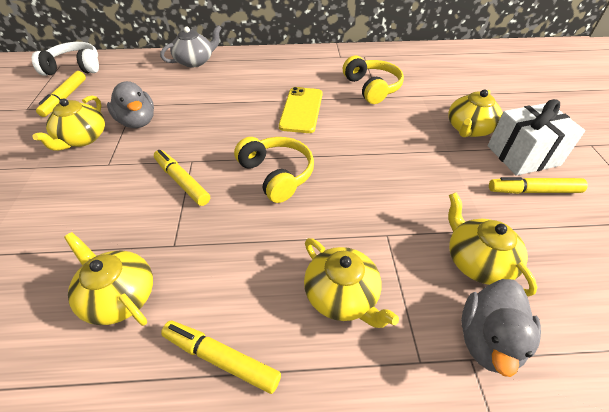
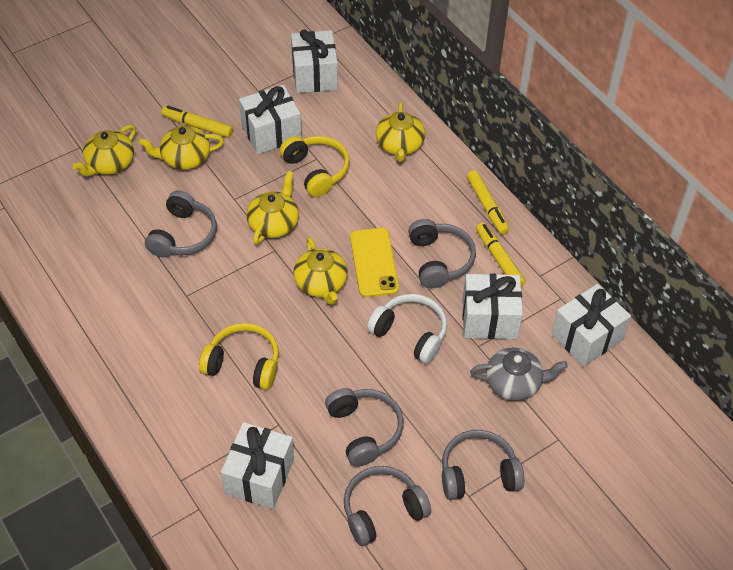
grey duck: 2 -> 0
grey headphones: 0 -> 5
white gift: 1 -> 5
yellow marker: 4 -> 3

